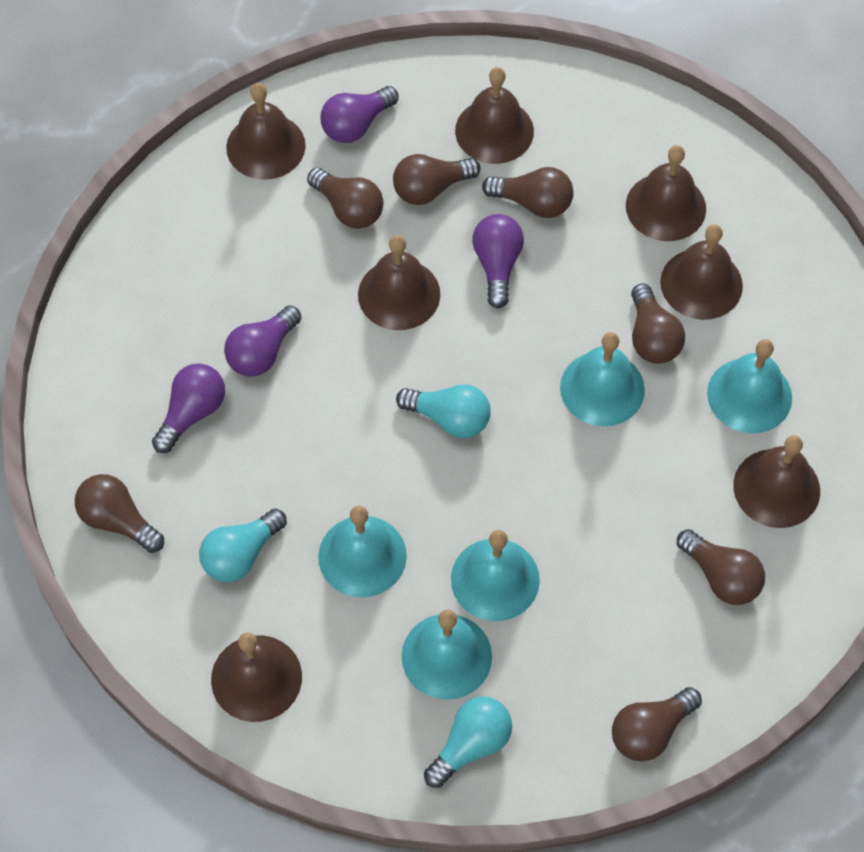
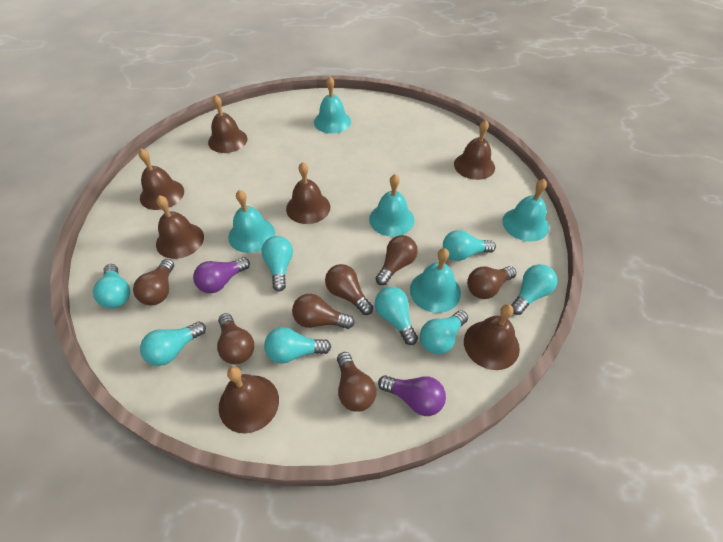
purple light bulb: 4 -> 2
turquoise light bulb: 3 -> 8

